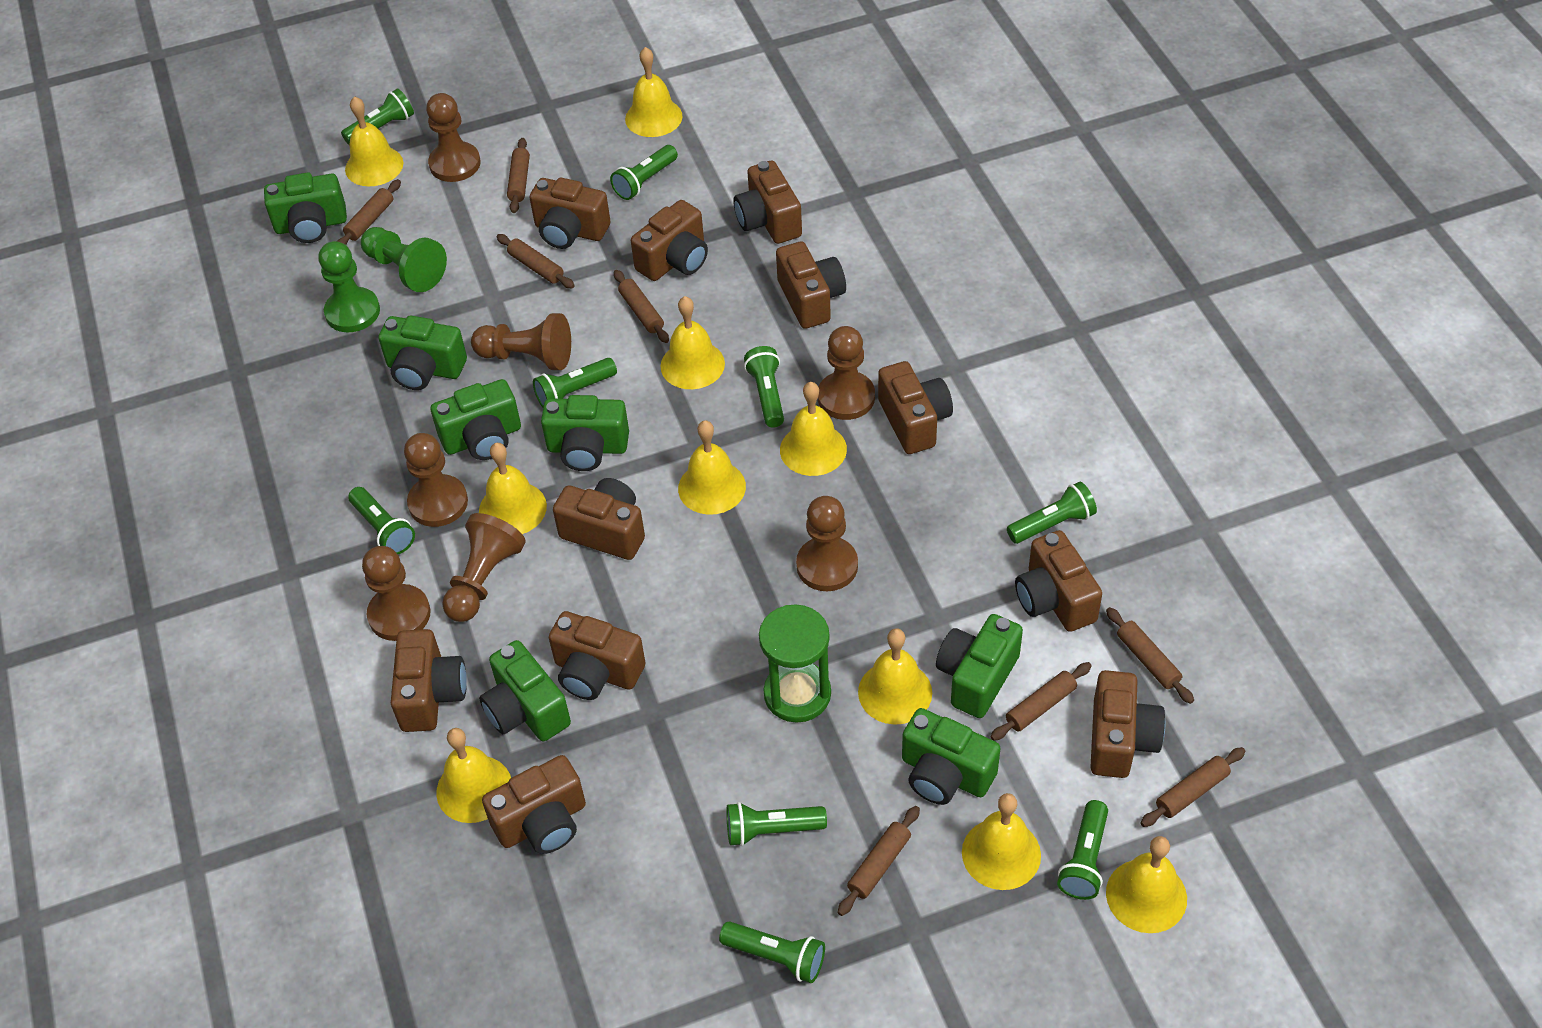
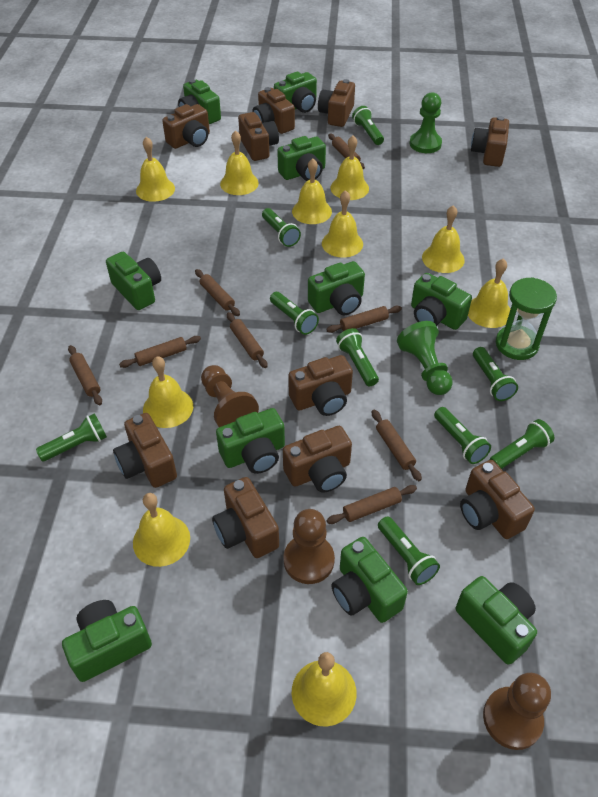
brown camera: 11 -> 10
brown pawn: 7 -> 3
green camera: 7 -> 10

